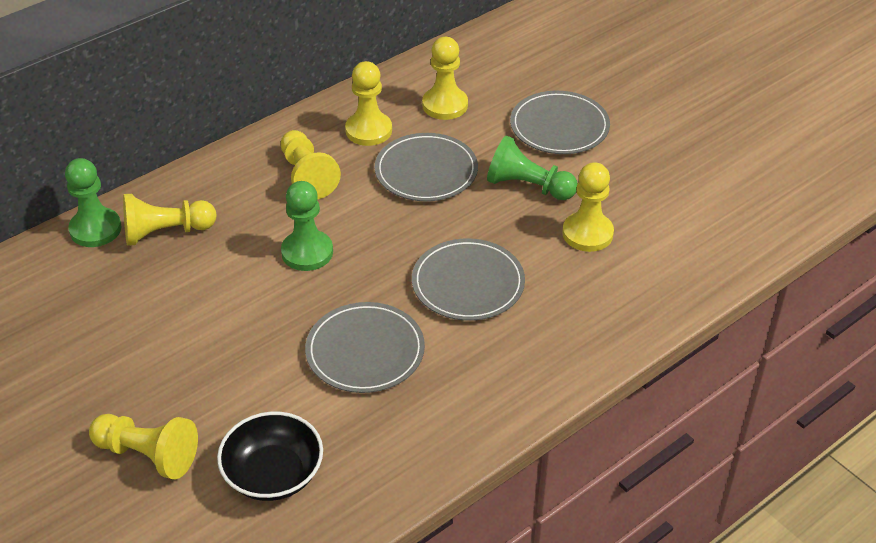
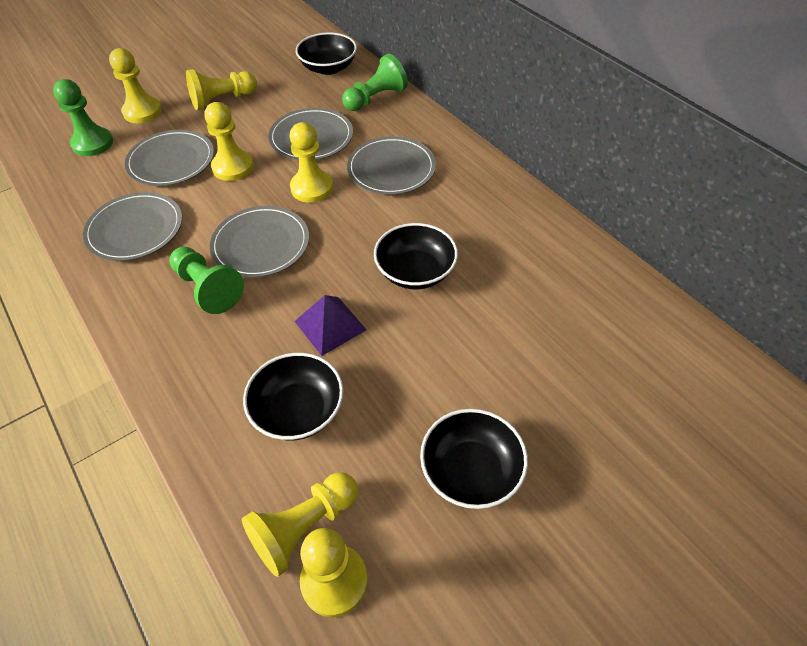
black bowl: 1 -> 4
grey plate: 4 -> 5
purple pyramid: 0 -> 1

